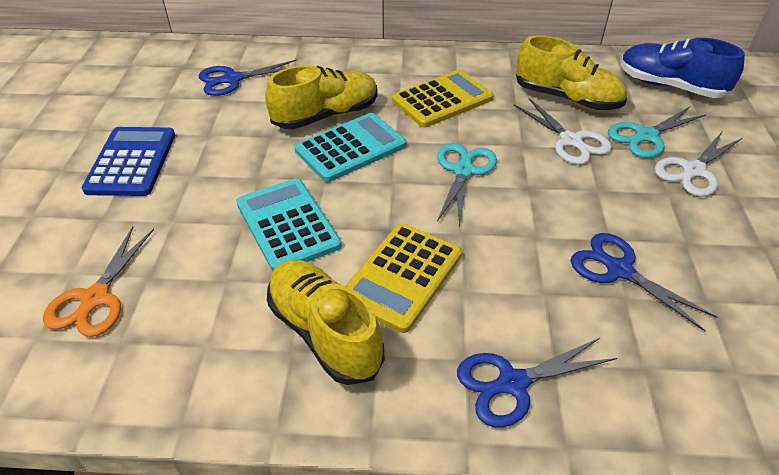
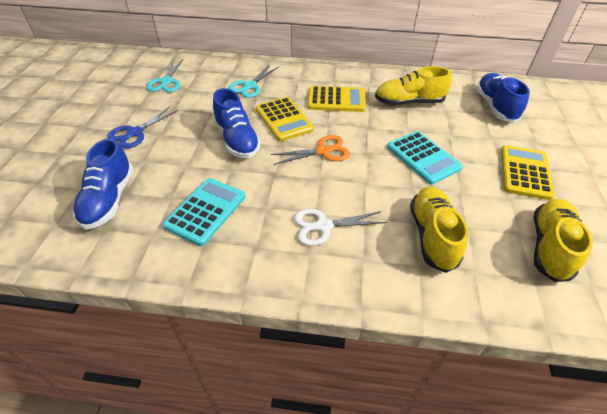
blue calculator: 1 -> 0
blue scissors: 3 -> 1
blue shoe: 1 -> 3
white scissors: 2 -> 1
yellow calculator: 2 -> 3

